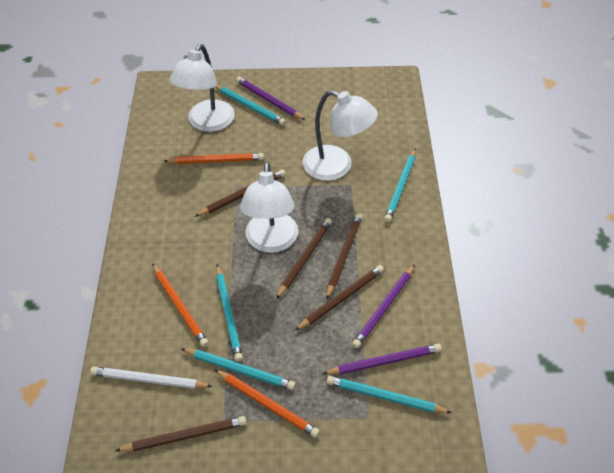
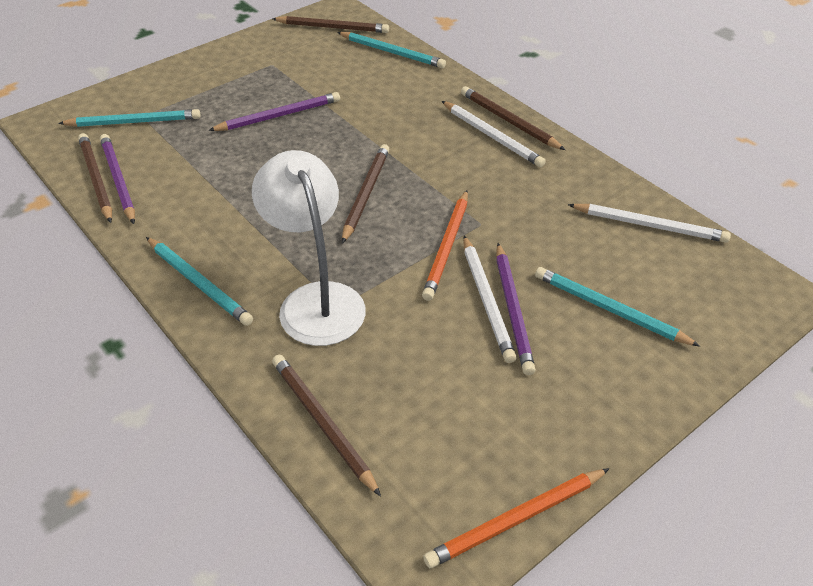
orange pencil: 3 -> 2
turquoise pencil: 5 -> 4
white lamp: 3 -> 1
white pencil: 1 -> 3

